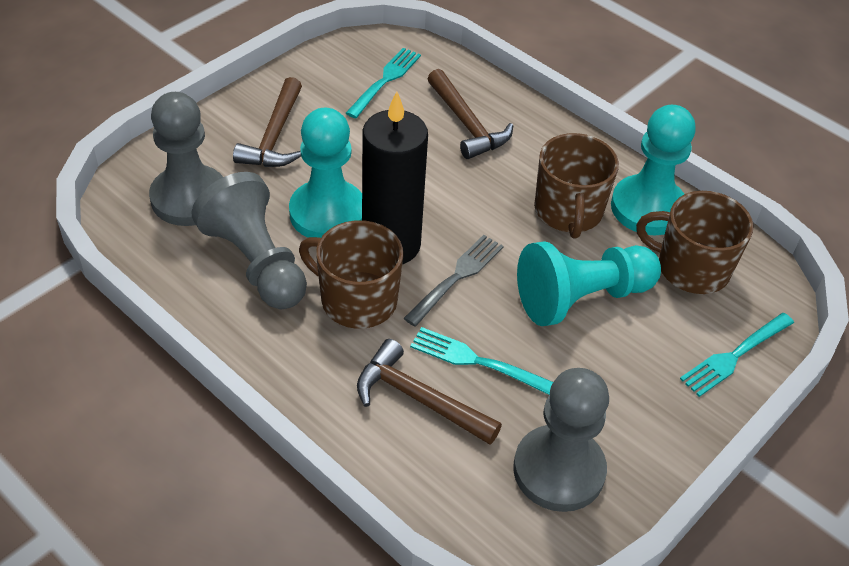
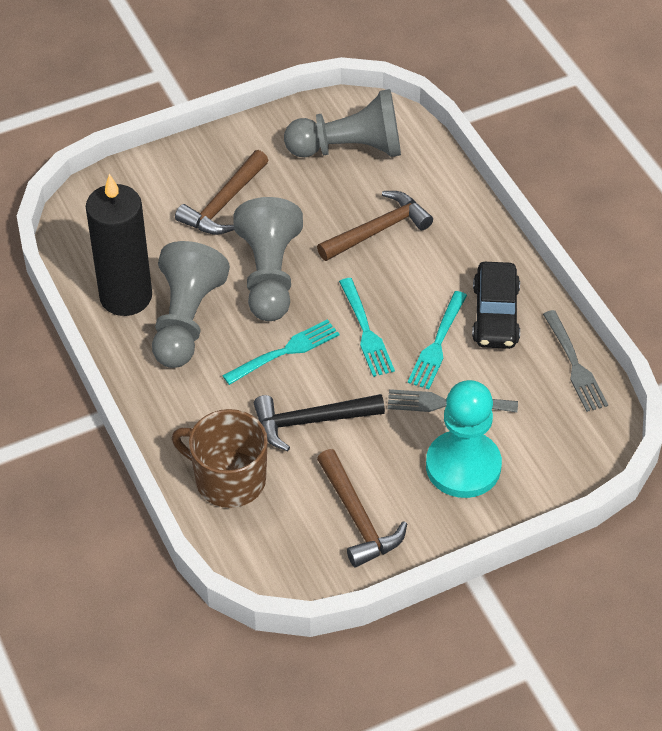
black car: 0 -> 1
black hammer: 0 -> 1
brown mug: 3 -> 1
grey fork: 1 -> 2
turquoise pawn: 3 -> 1

